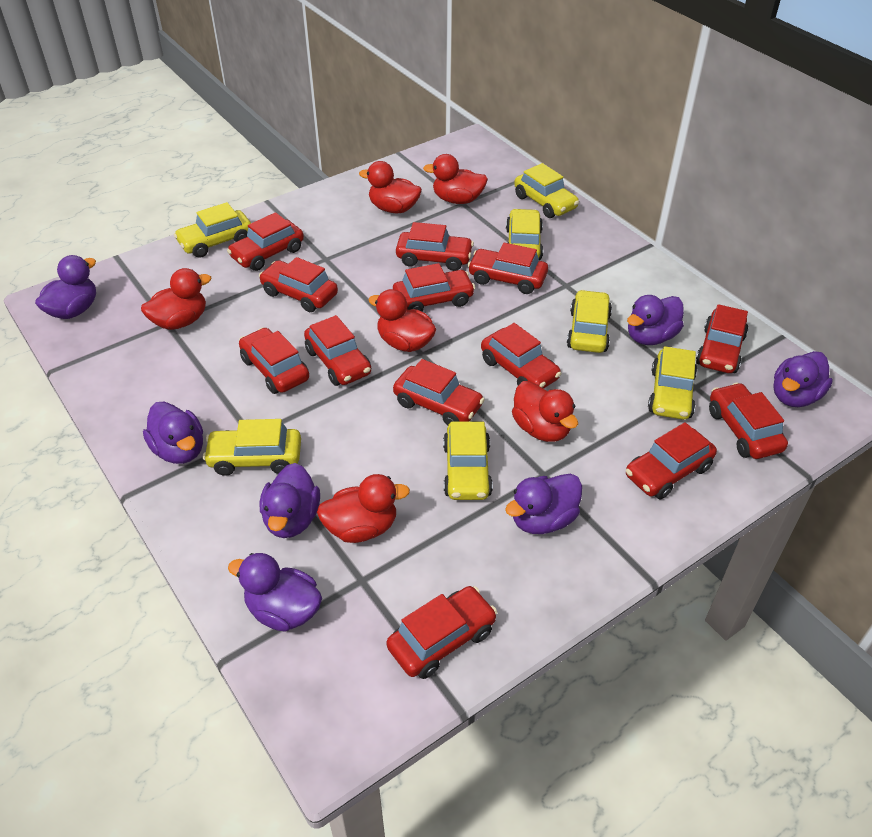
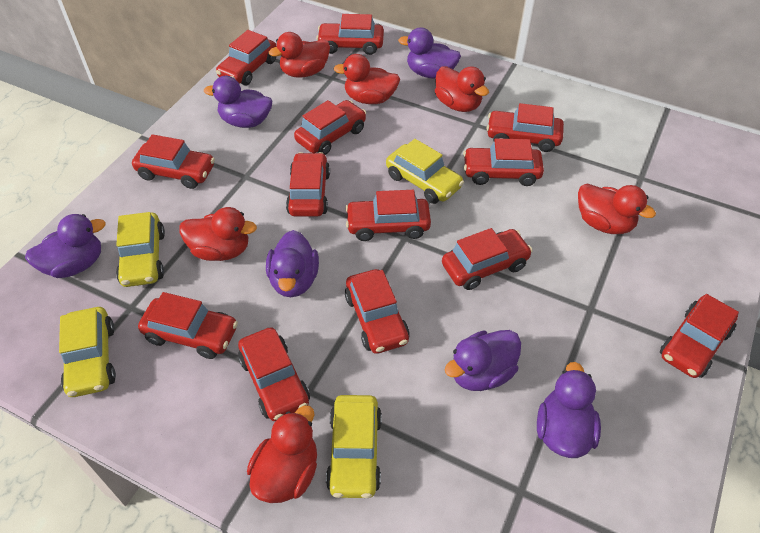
purple duck: 7 -> 6
yellow car: 7 -> 4

